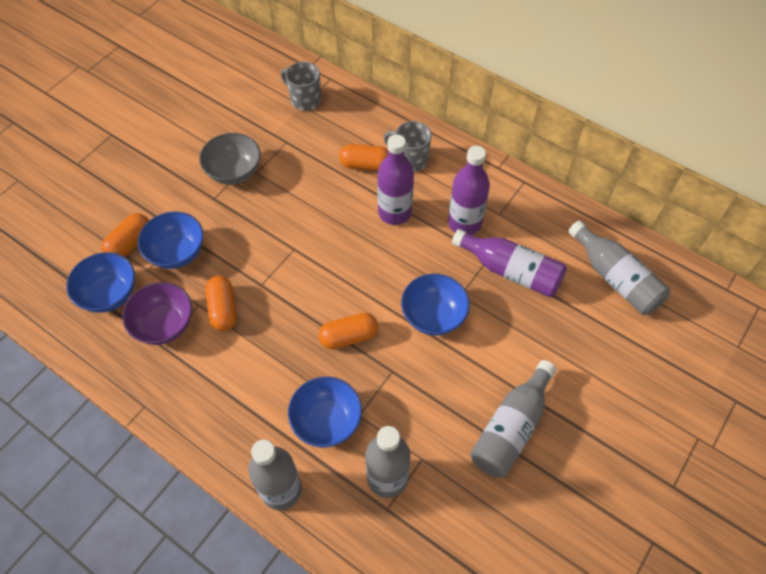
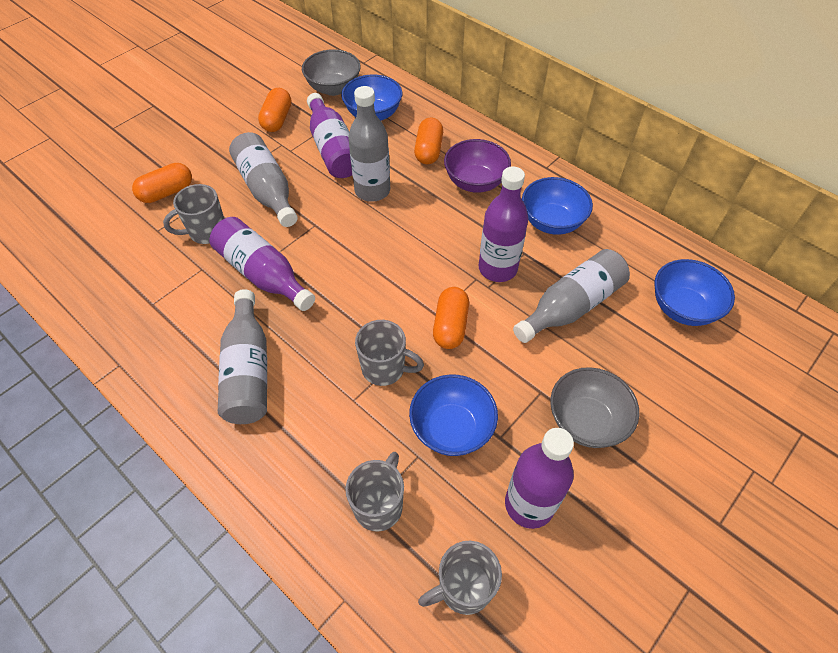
grey bowl: 1 -> 2
grey mug: 2 -> 4
purple bottle: 3 -> 4

